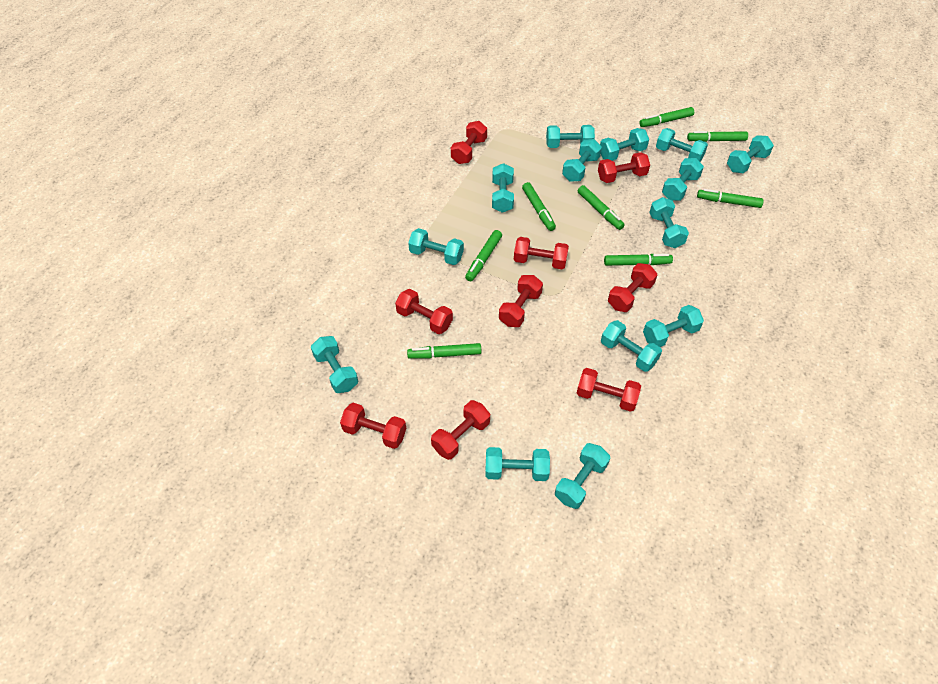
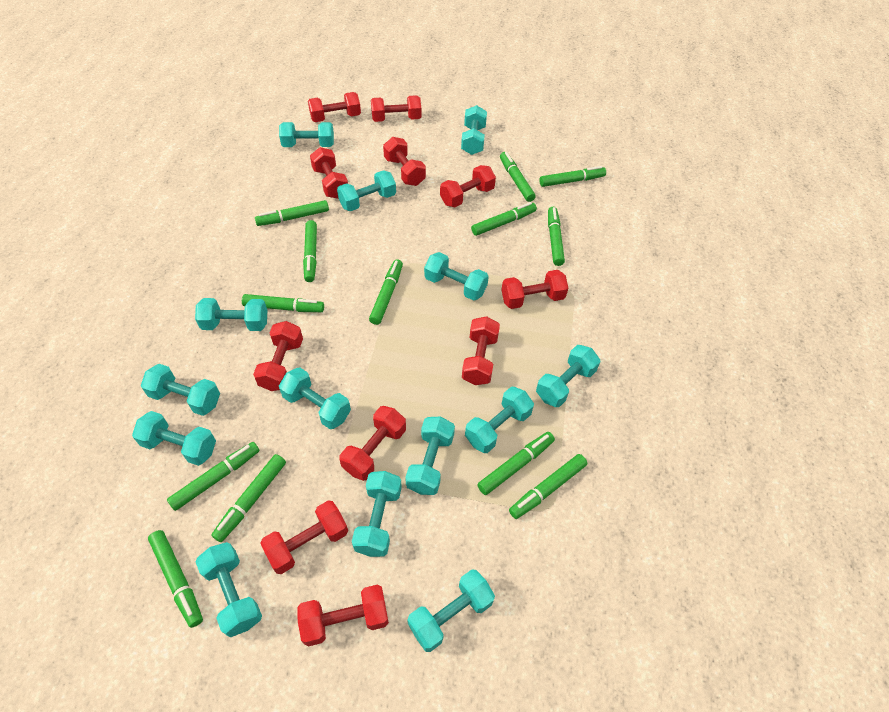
green marker: 8 -> 13
red dumbbell: 9 -> 11

